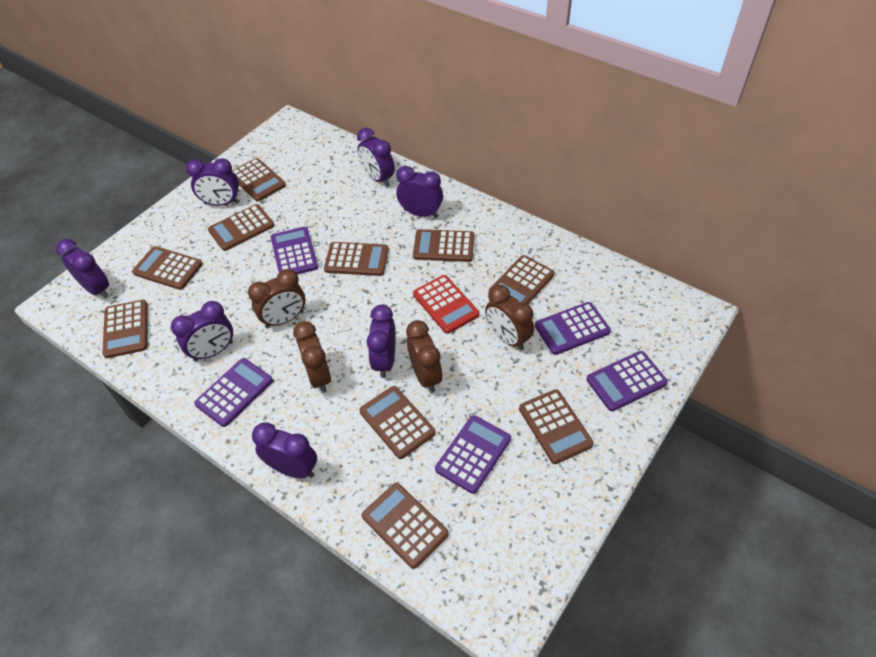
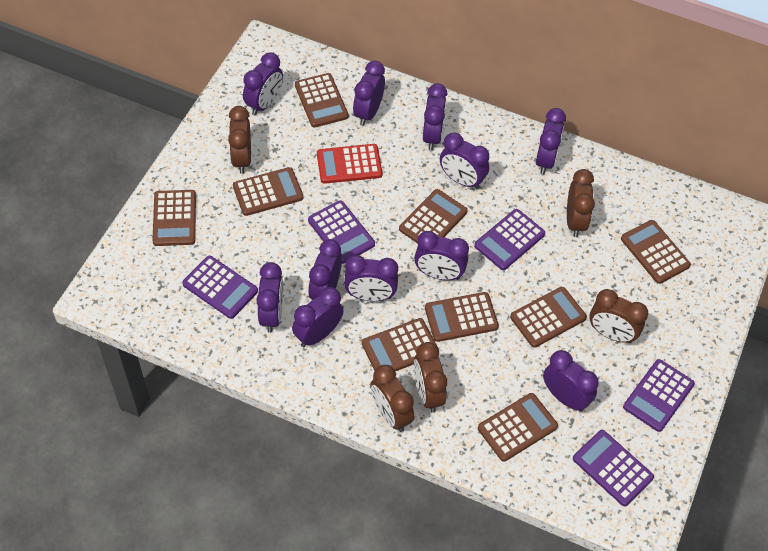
brown calculator: 10 -> 9
brown clock: 4 -> 5
purple clock: 7 -> 11

